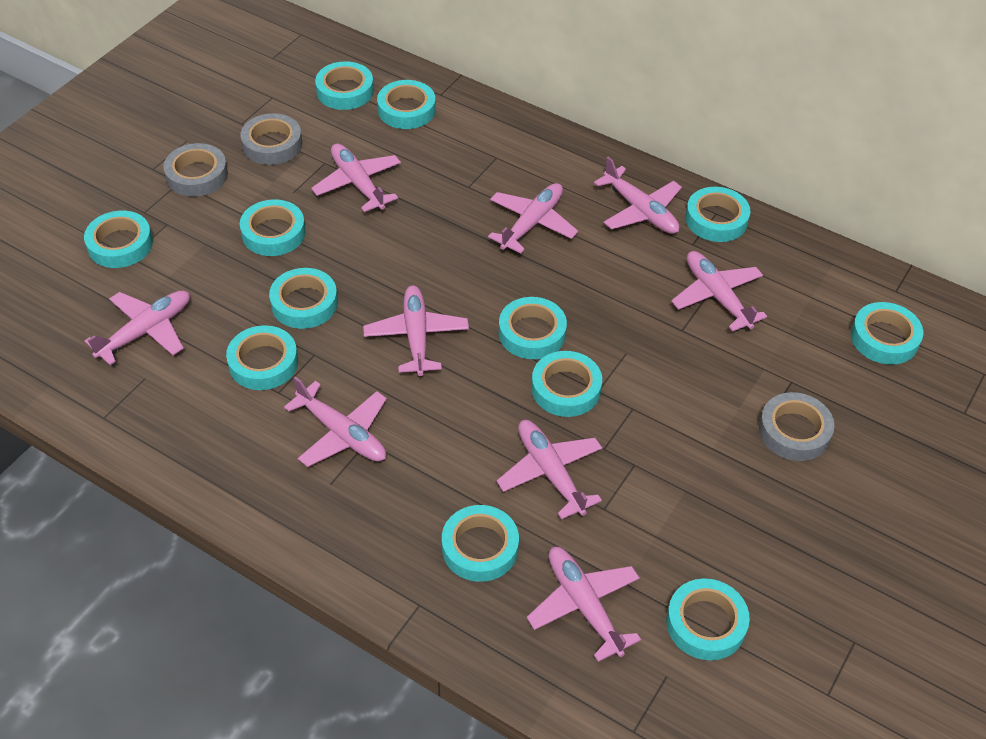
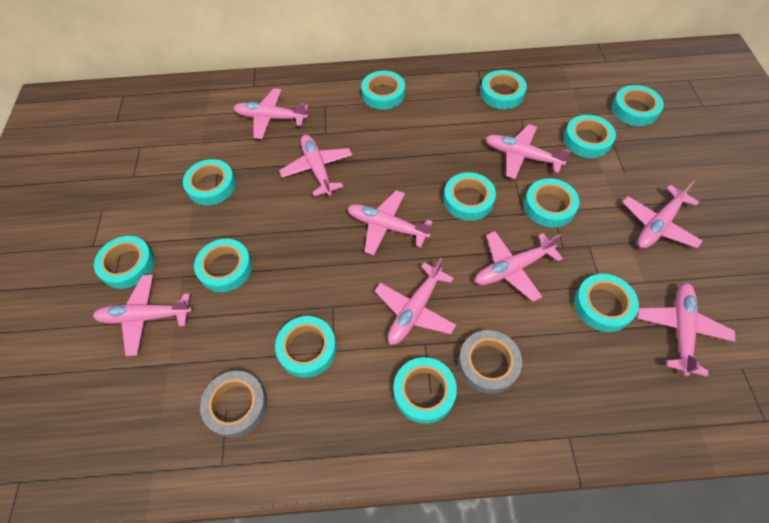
grey tape: 3 -> 2

